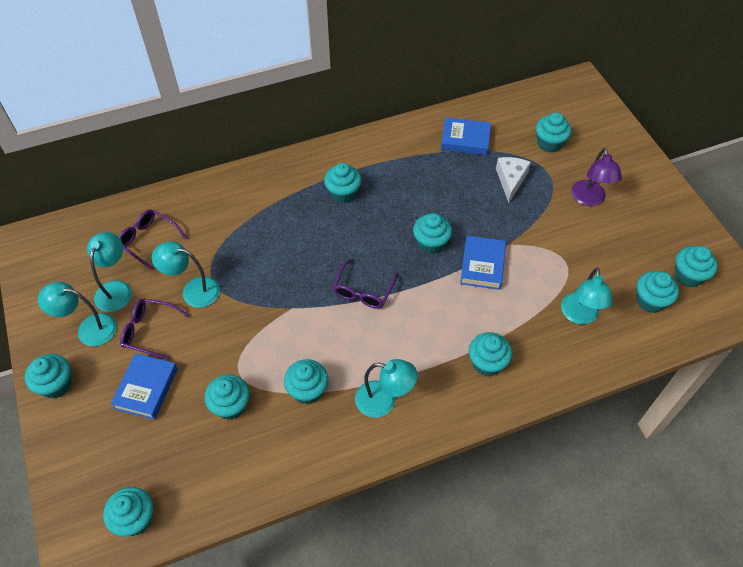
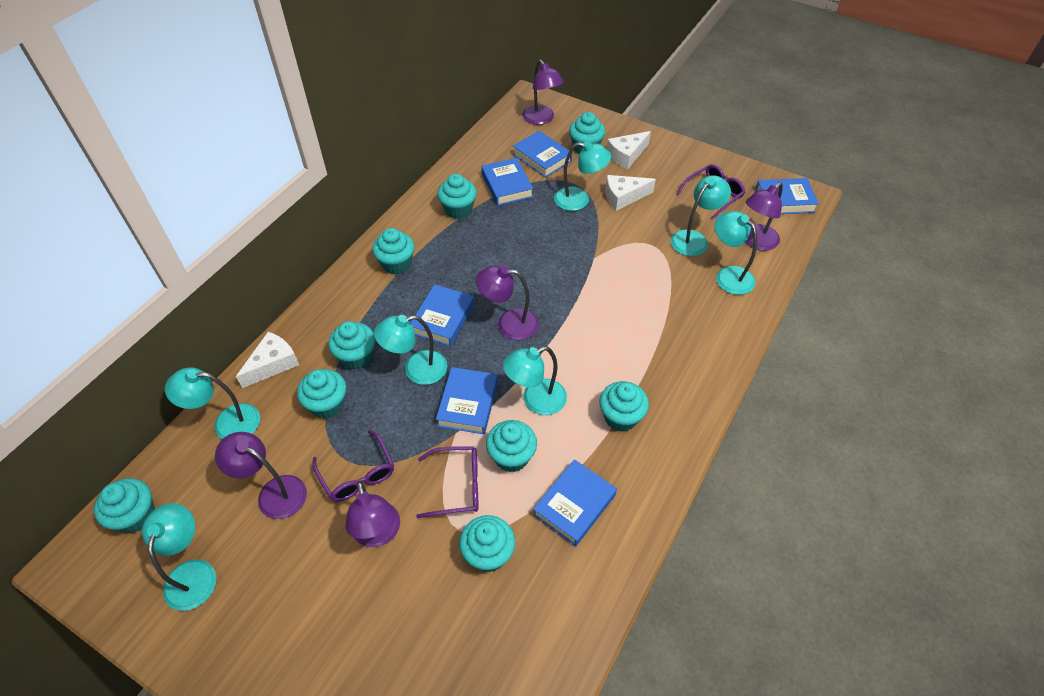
blue book: 3 -> 6
purple lamp: 1 -> 5
turquoise cupcake: 10 -> 9
turquoise lamp: 5 -> 7
white cheese: 1 -> 3

